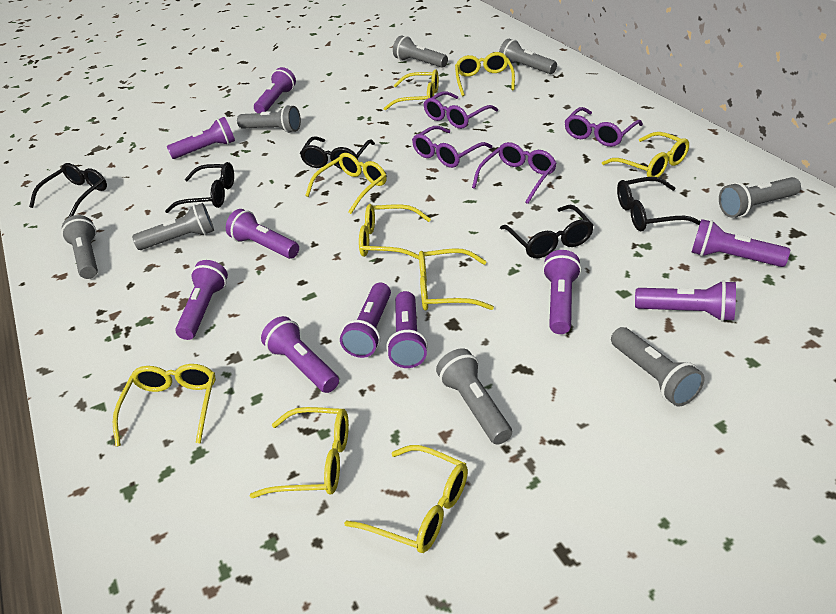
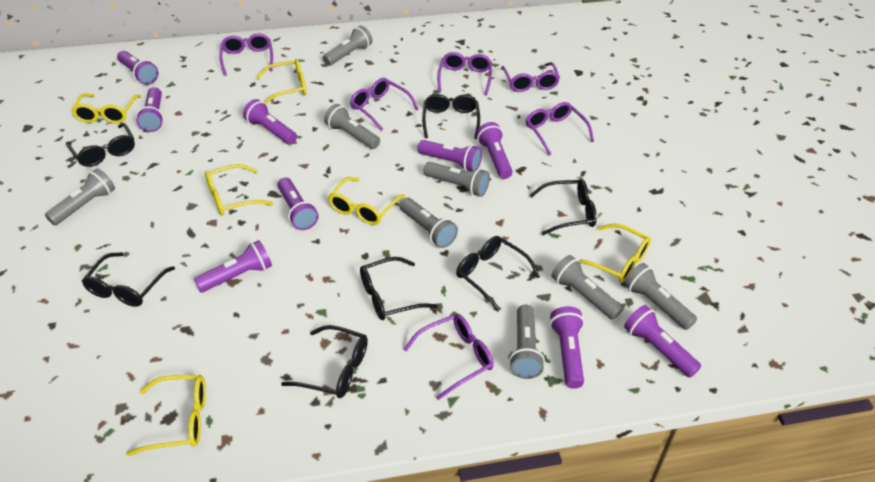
black glasses: 5 -> 7
purple flashlight: 10 -> 9
purple glasses: 4 -> 6
yellow glasses: 9 -> 6

